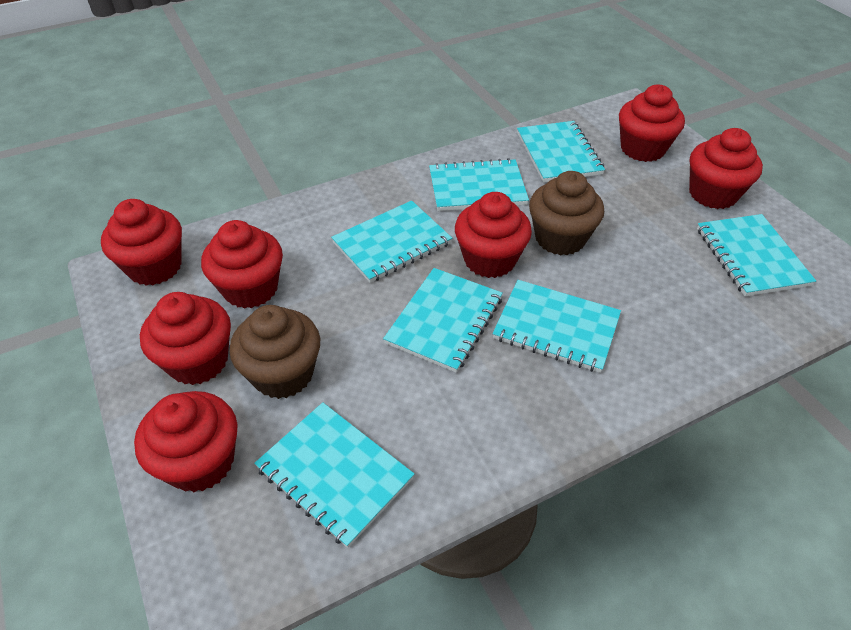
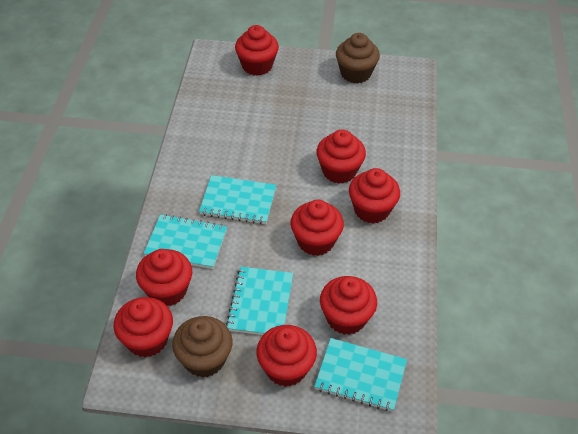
red cupcake: 7 -> 8
turquoise notebook: 7 -> 4

